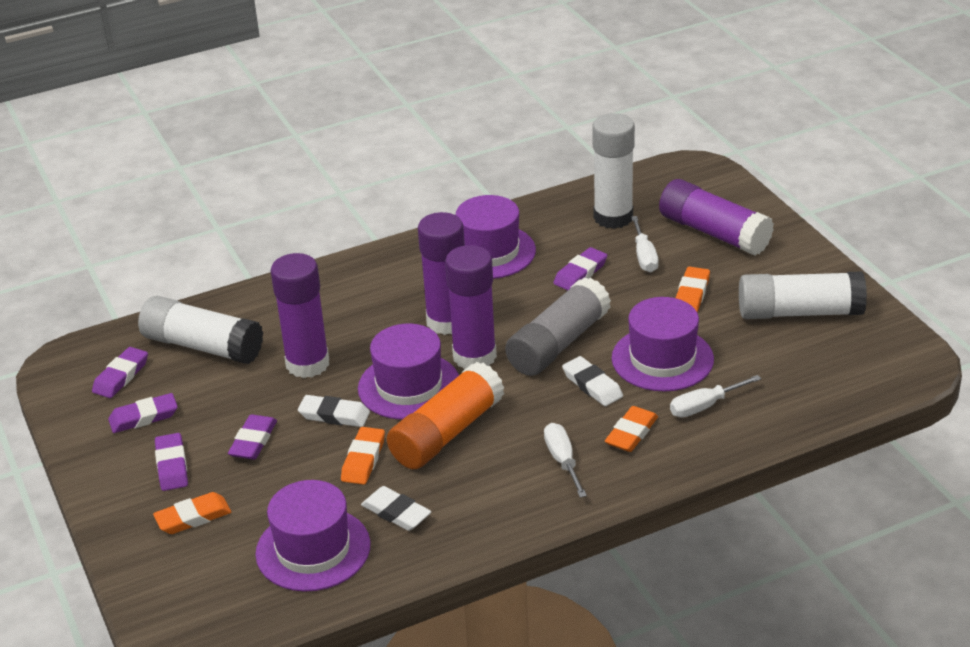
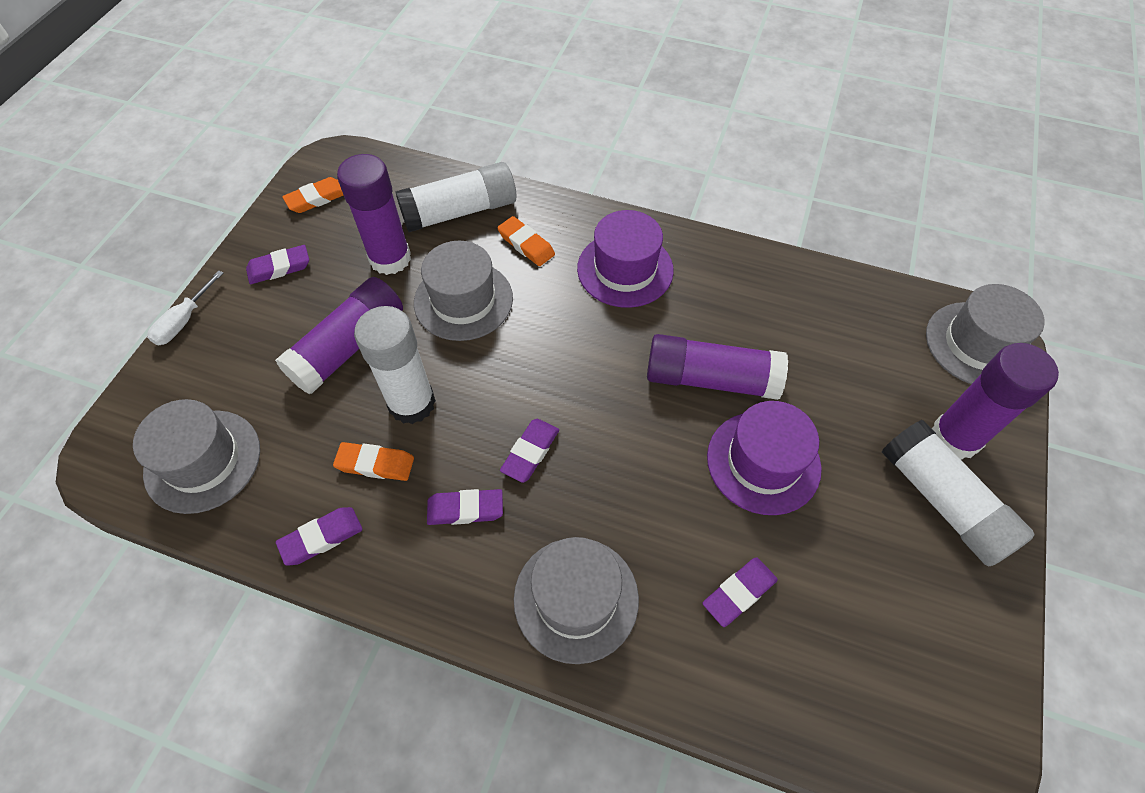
grey glue stick: 1 -> 0
grey hat: 0 -> 4
orange eraser: 4 -> 3
orange glue stick: 1 -> 0
purple hat: 4 -> 2
white eraser: 3 -> 0
white screwdriver: 3 -> 1

